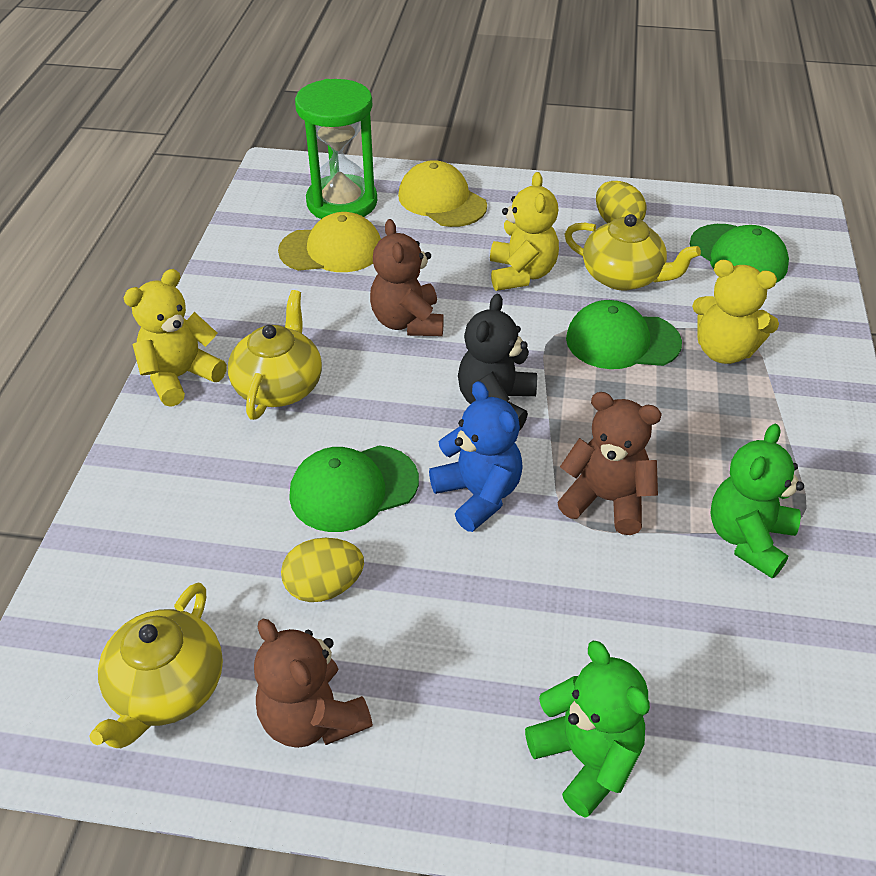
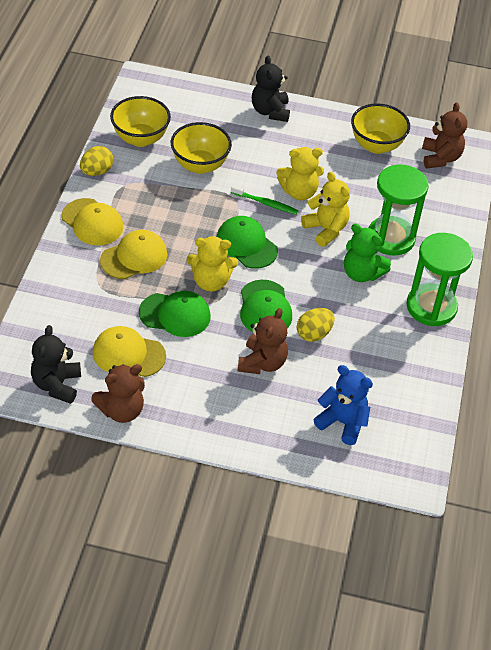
black teddy bear: 1 -> 2
green hourglass: 1 -> 2
green teddy bear: 2 -> 1
green toothbrush: 0 -> 1
yellow bowl: 0 -> 3
yellow cap: 2 -> 3
yellow teapot: 3 -> 0

